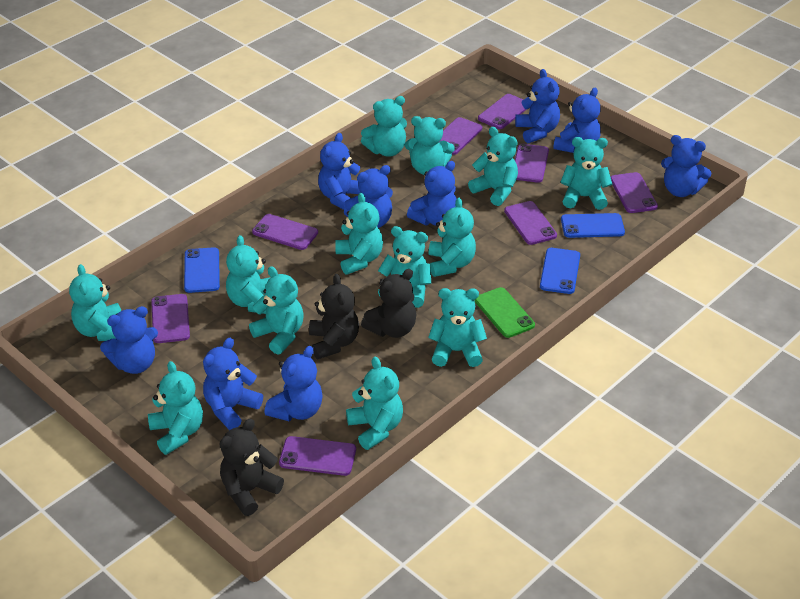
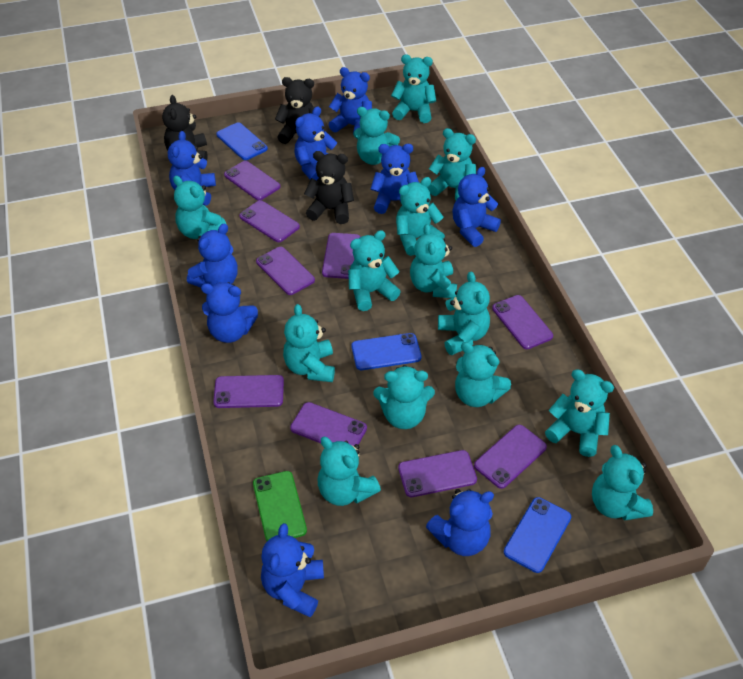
purple phone: 8 -> 9
turquoise teddy bear: 13 -> 14

